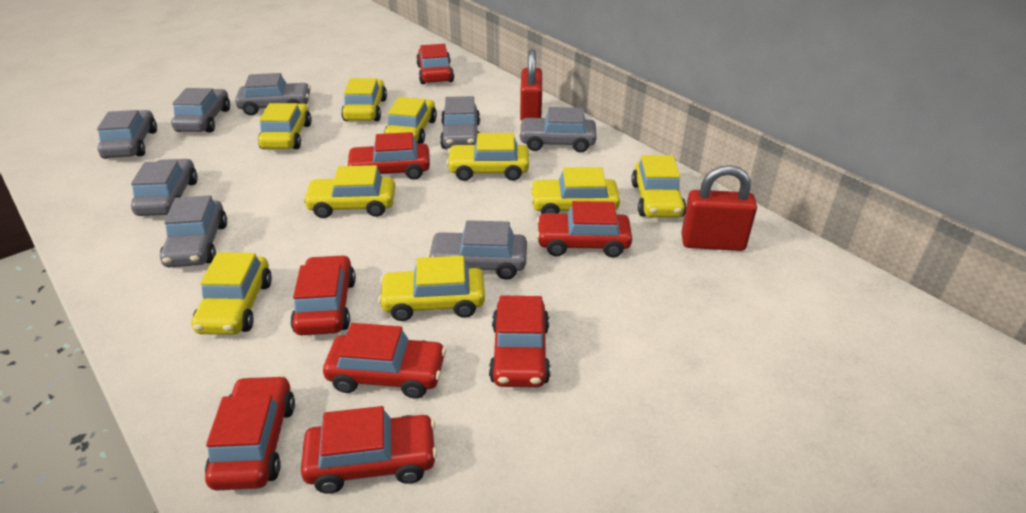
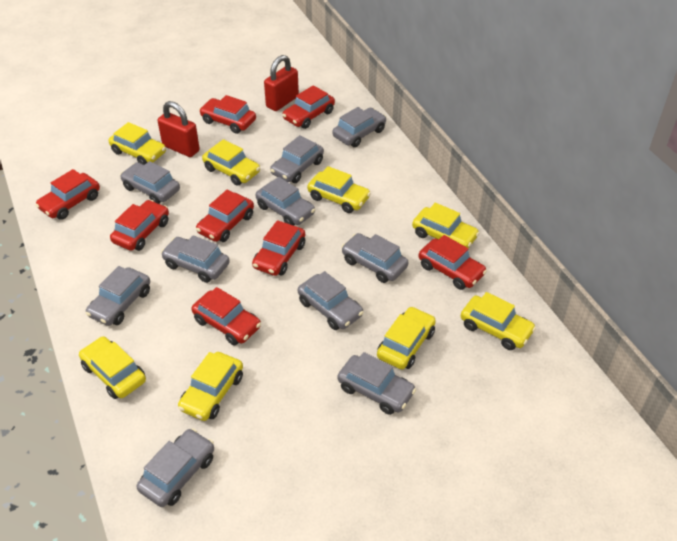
grey car: 8 -> 10
yellow car: 9 -> 8

